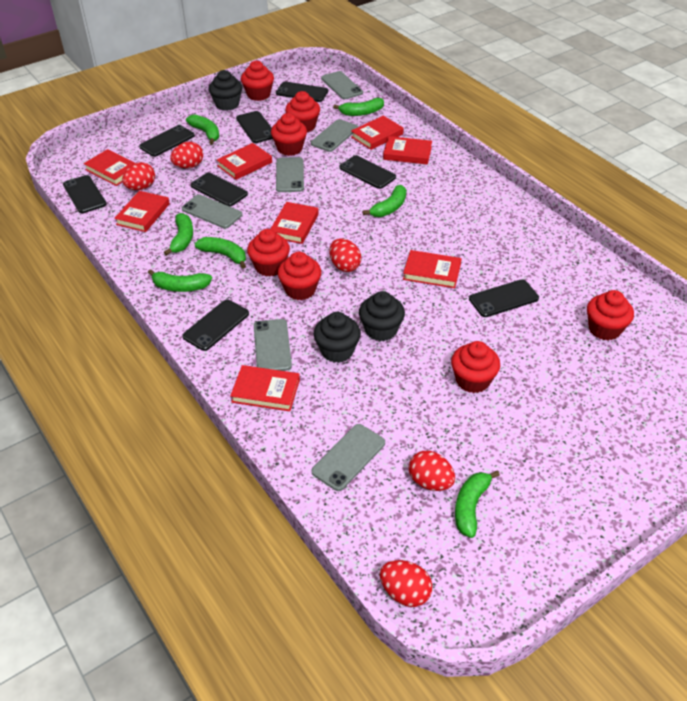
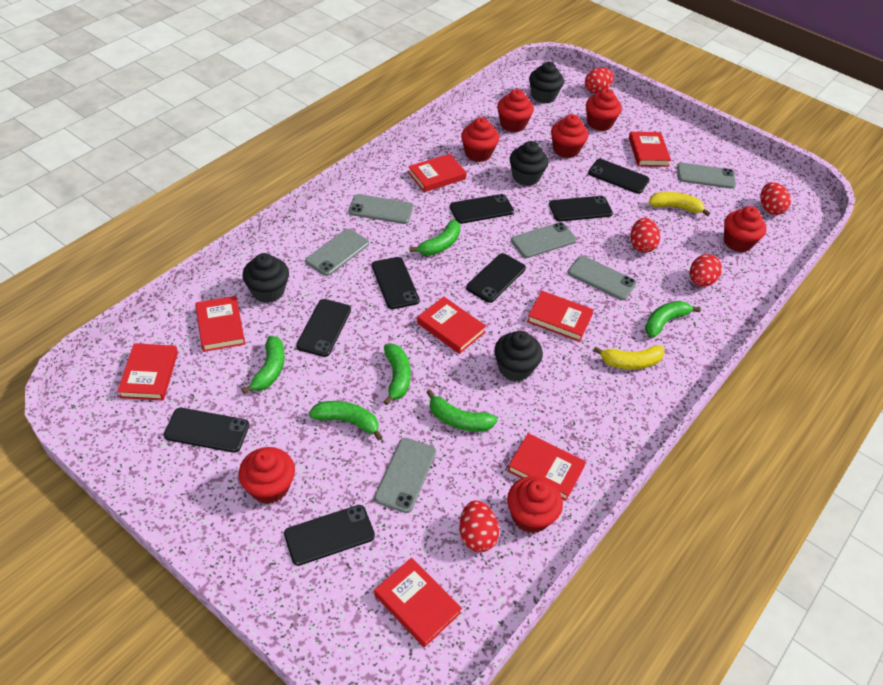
black cupcake: 3 -> 4
green banana: 7 -> 6
yellow banana: 0 -> 2

